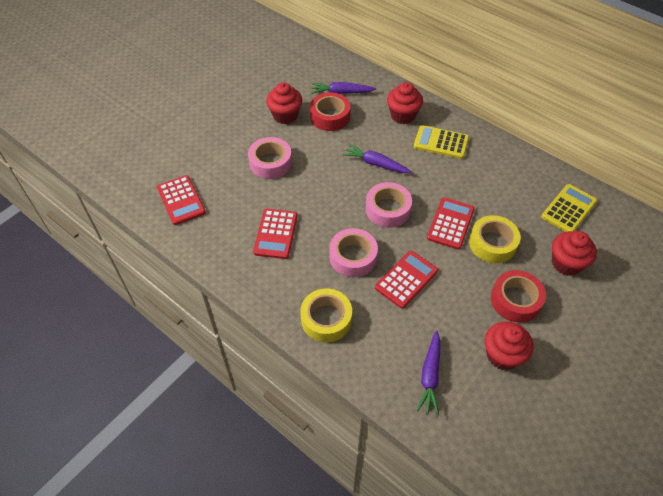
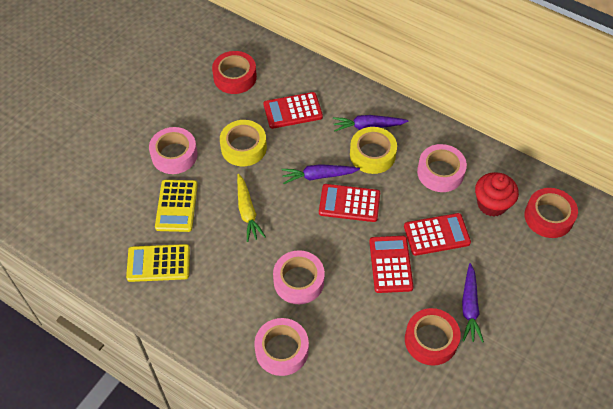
pink tape: 3 -> 4
red cupcake: 4 -> 1
red tape: 2 -> 3
yellow carrot: 0 -> 1

